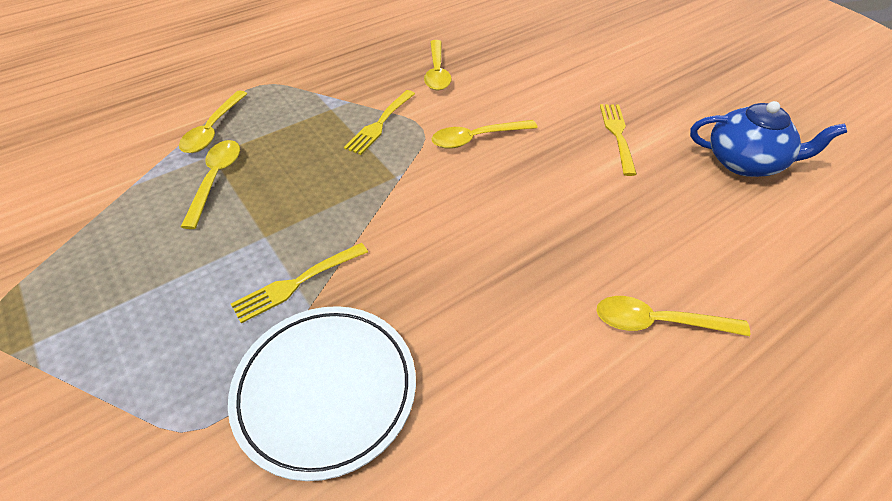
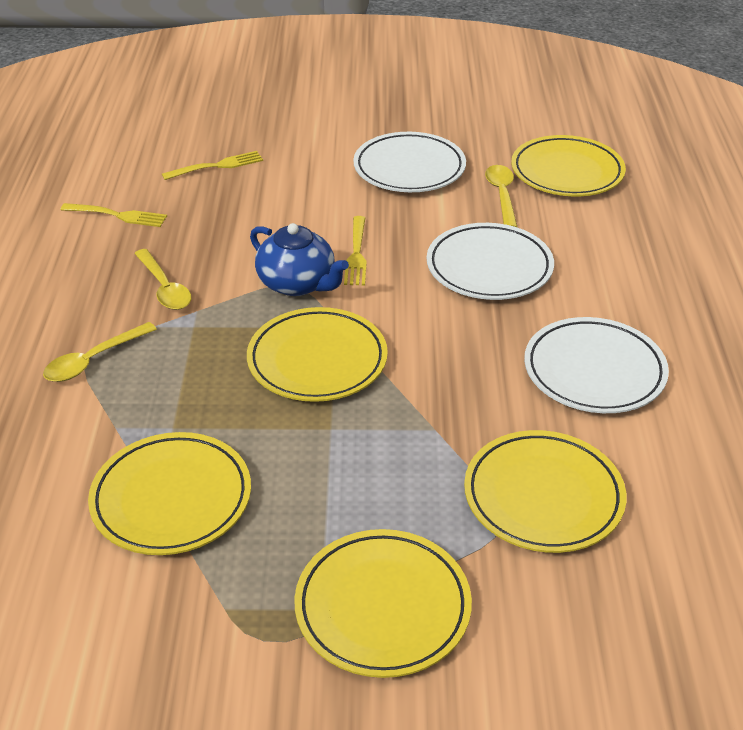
white plate: 1 -> 3
yellow plate: 0 -> 5
yellow spoon: 5 -> 3

